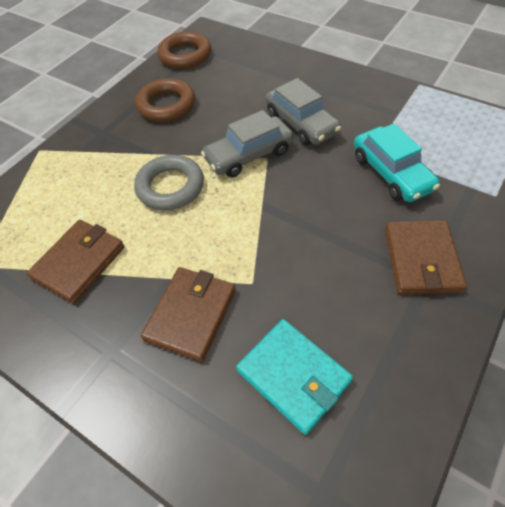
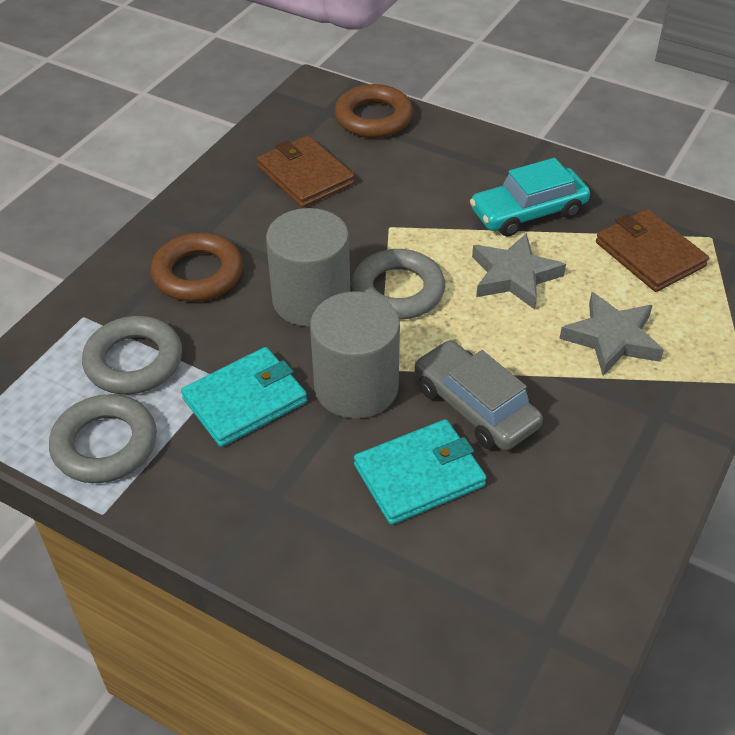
brown wallet: 3 -> 2
grey car: 2 -> 1
grey cylinder: 0 -> 2
grey ring: 1 -> 3
grey star: 0 -> 2
turquoise wallet: 1 -> 2

